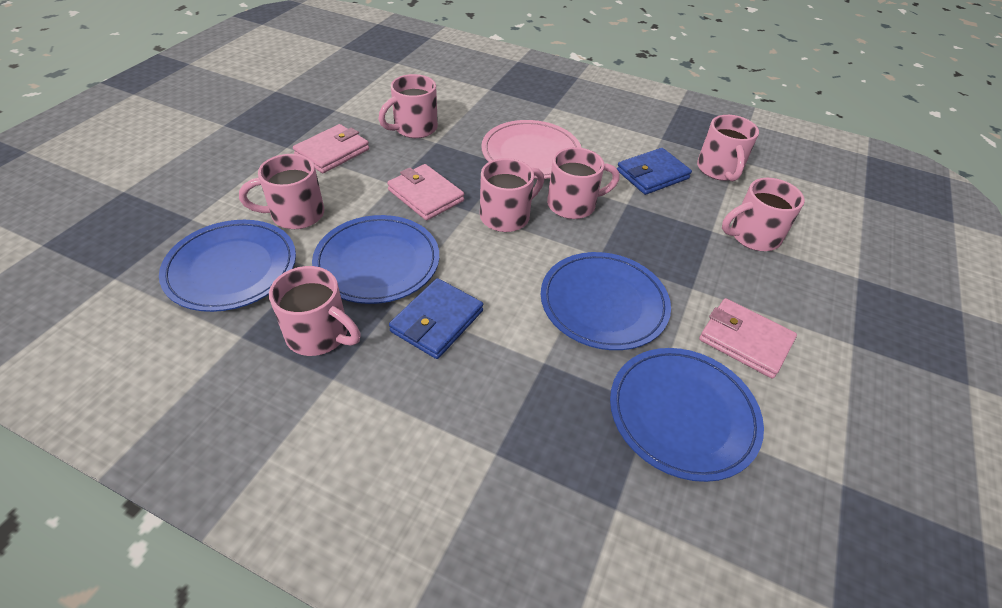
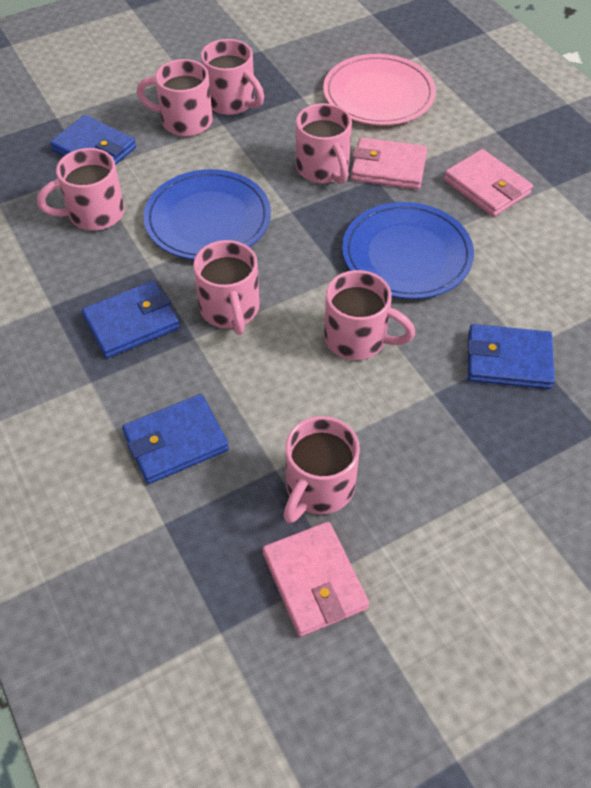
blue plate: 4 -> 2
blue wallet: 2 -> 4

